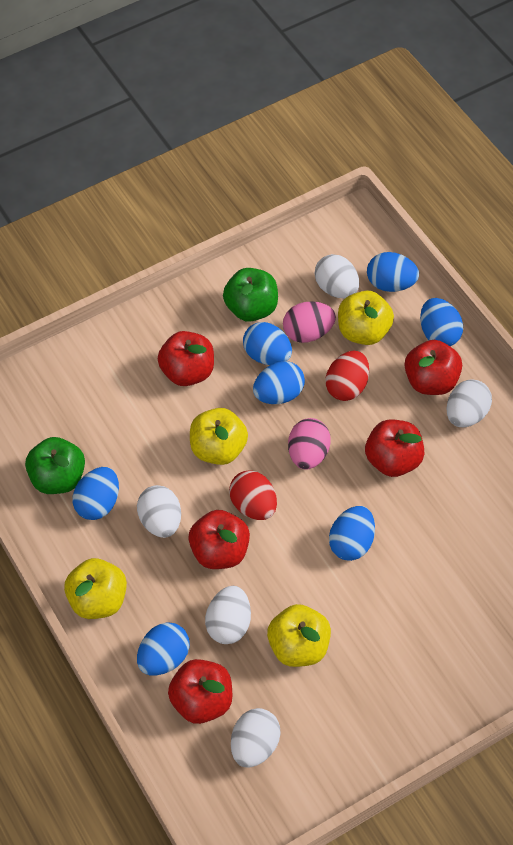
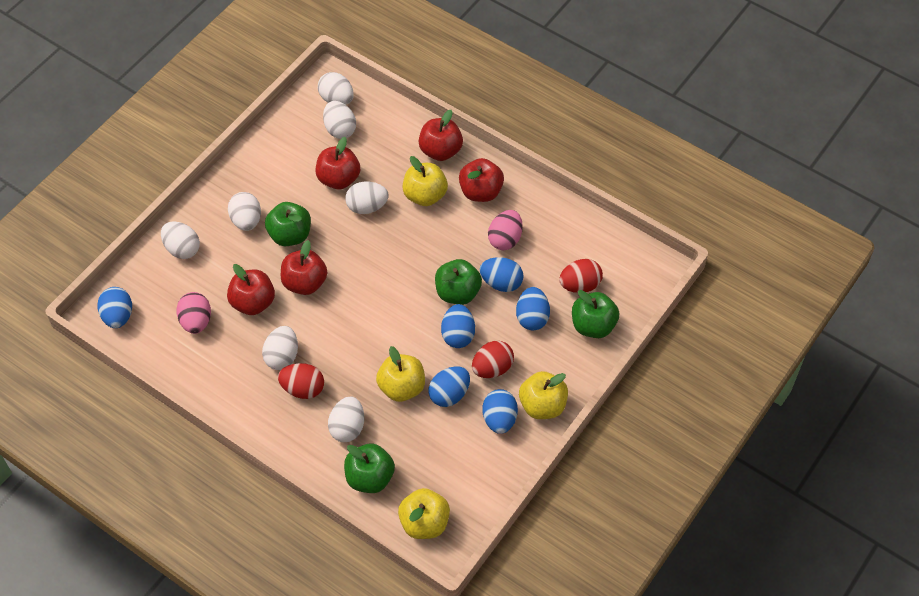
blue egg: 7 -> 6
green apple: 2 -> 4
red egg: 2 -> 3
white egg: 5 -> 7

